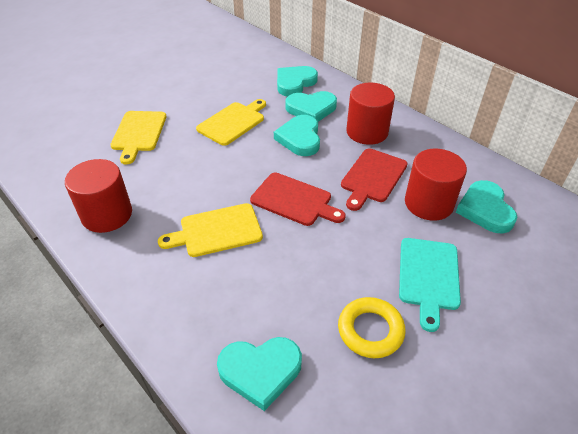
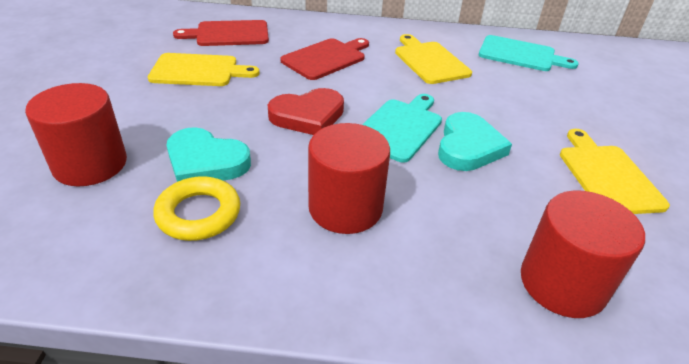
red heart: 0 -> 1
turquoise cutting board: 1 -> 2
turquoise heart: 5 -> 2

